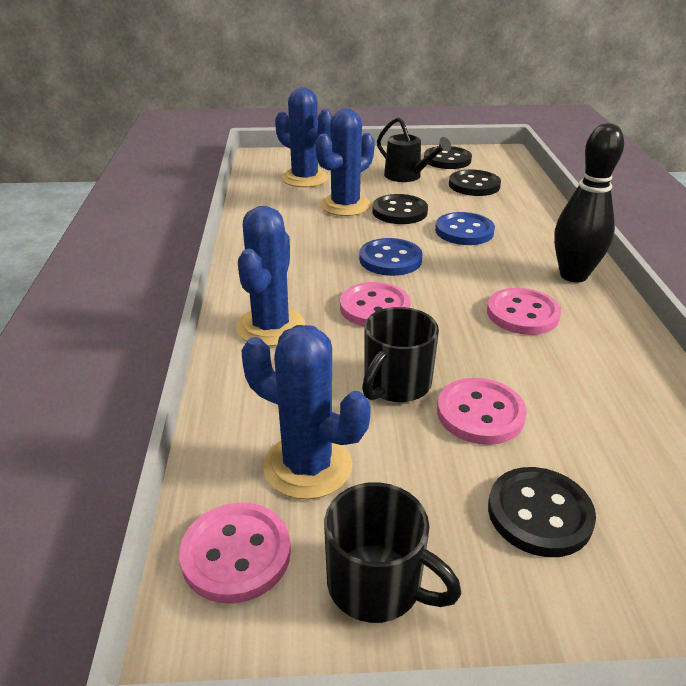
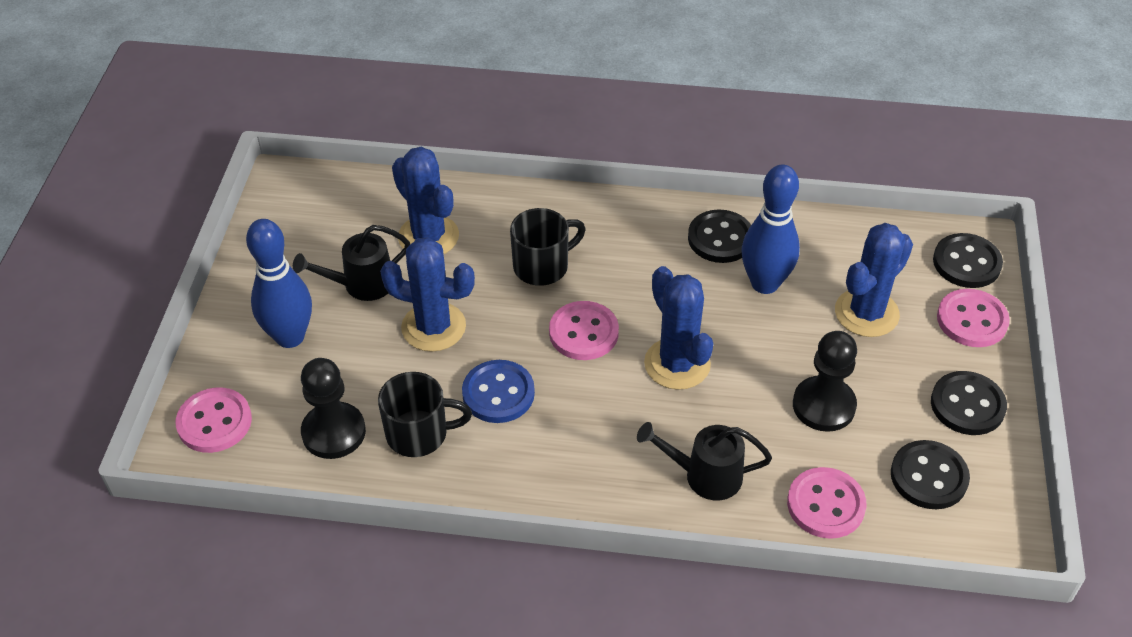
black bowling pin: 1 -> 0
black pawn: 0 -> 2
black watering can: 1 -> 2
blue bowling pin: 0 -> 2
blue button: 2 -> 1

